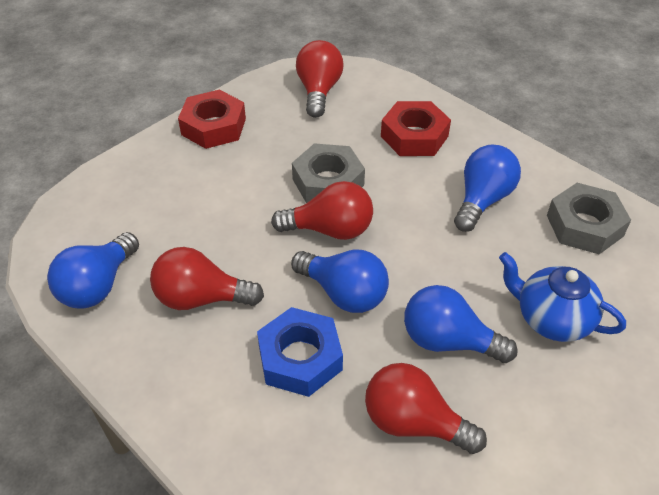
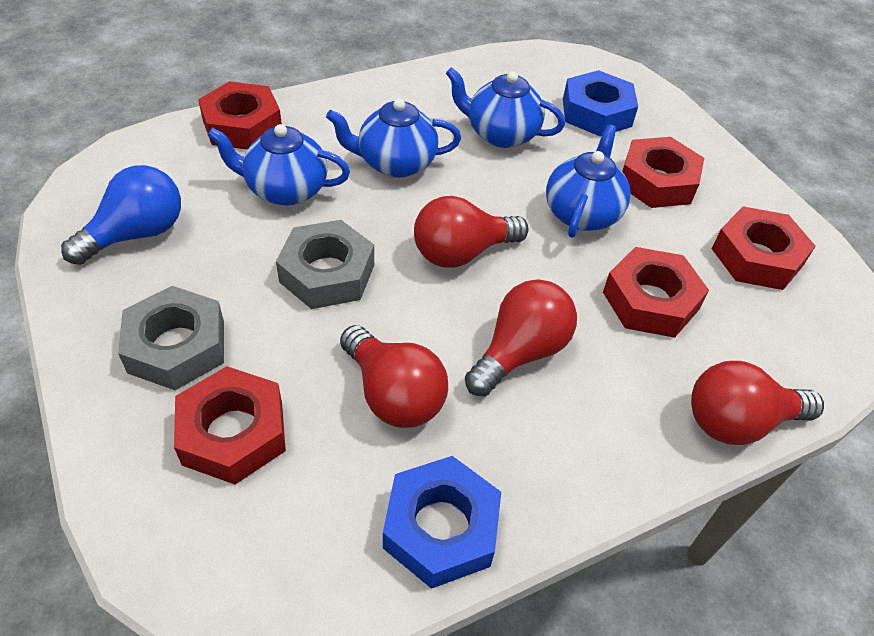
blue light bulb: 4 -> 1
blue nut: 1 -> 2
blue teapot: 1 -> 4
red nut: 2 -> 5

